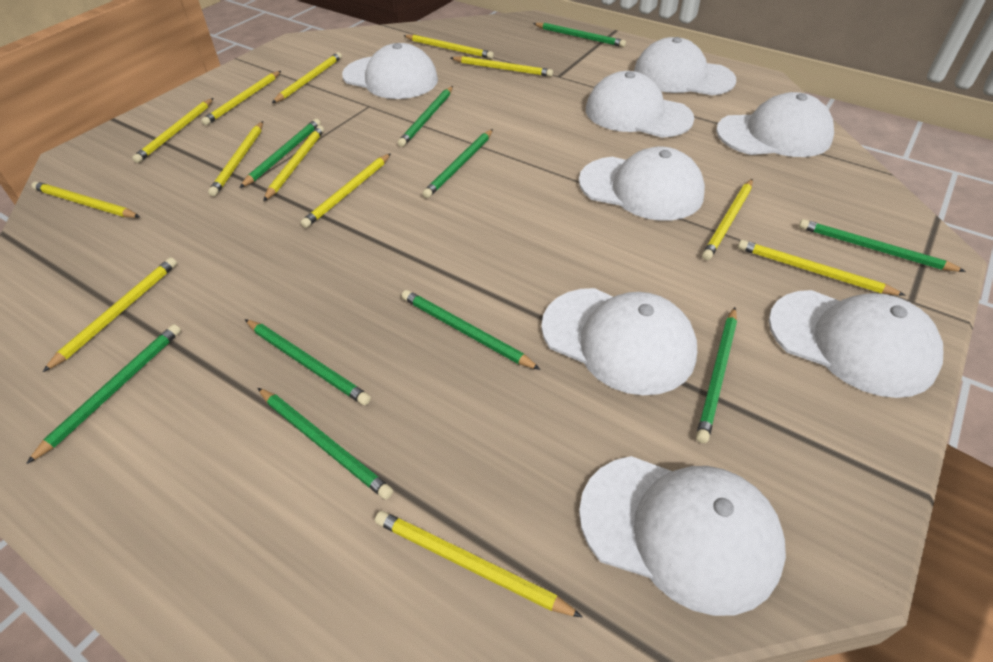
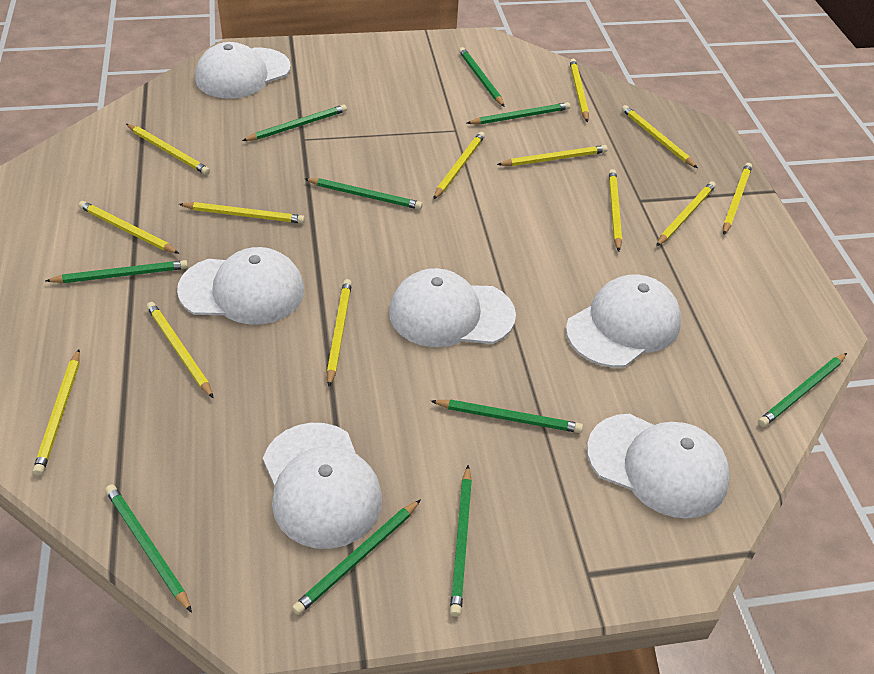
white cap: 8 -> 6

